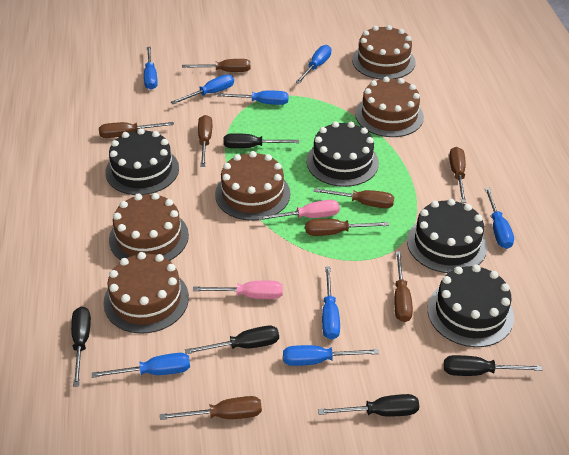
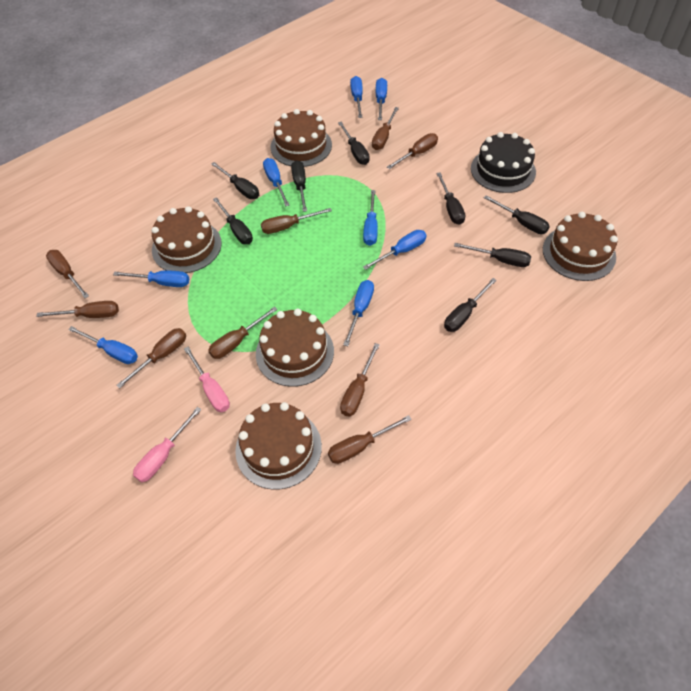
black cake: 4 -> 1
black screwdriver: 5 -> 8
brown screwdriver: 8 -> 9

